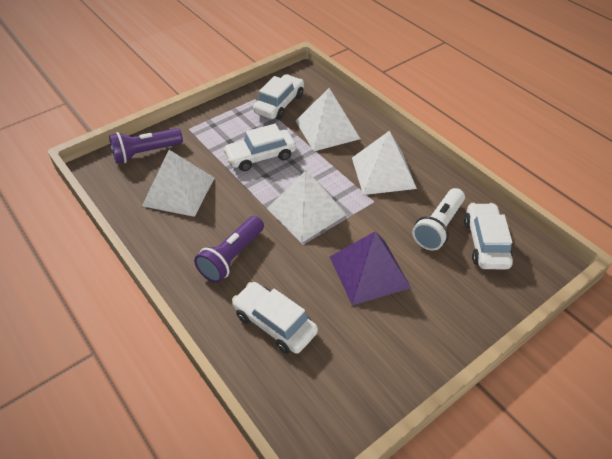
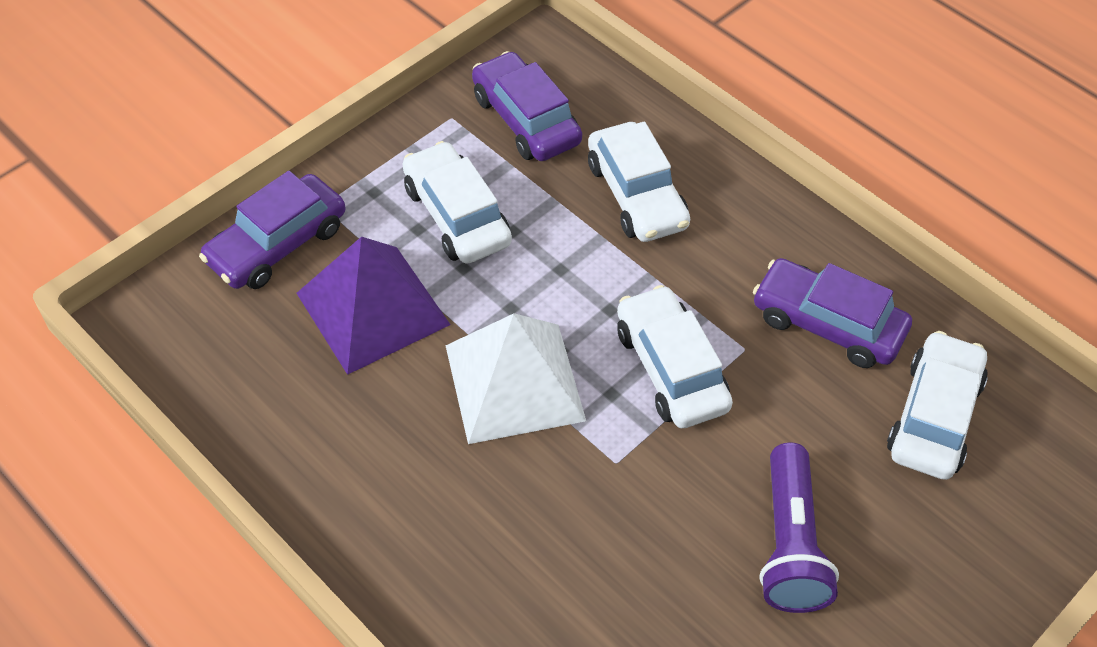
purple car: 0 -> 3
purple flashlight: 2 -> 1
white flashlight: 1 -> 0
white pyramid: 4 -> 1

